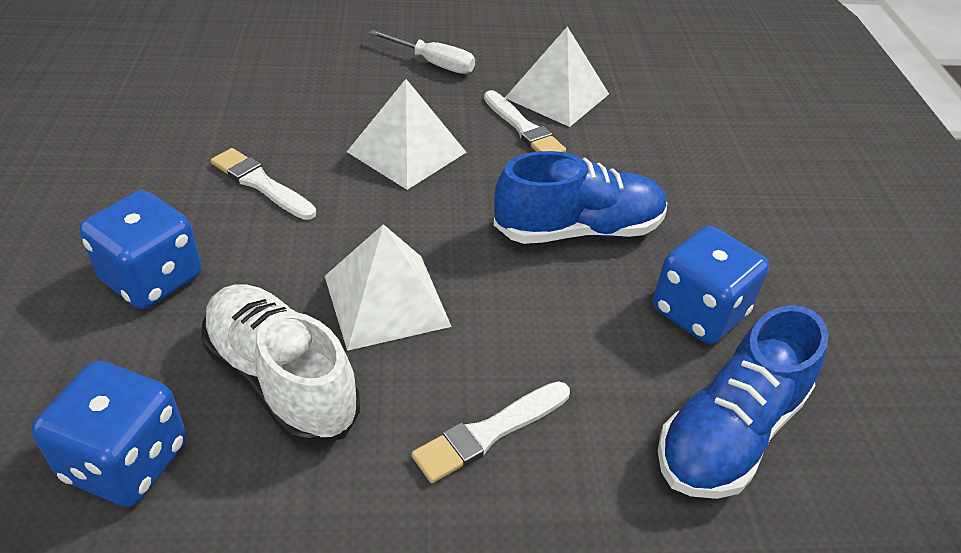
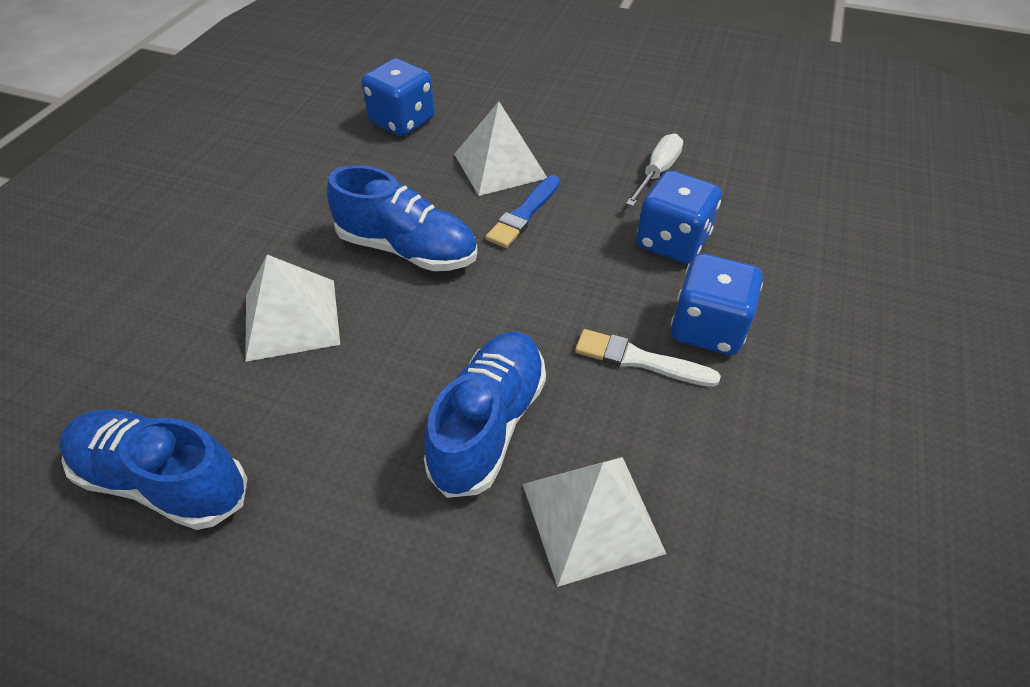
blue brush: 0 -> 1
blue shoe: 2 -> 3
white brush: 3 -> 1
white shoe: 1 -> 0

